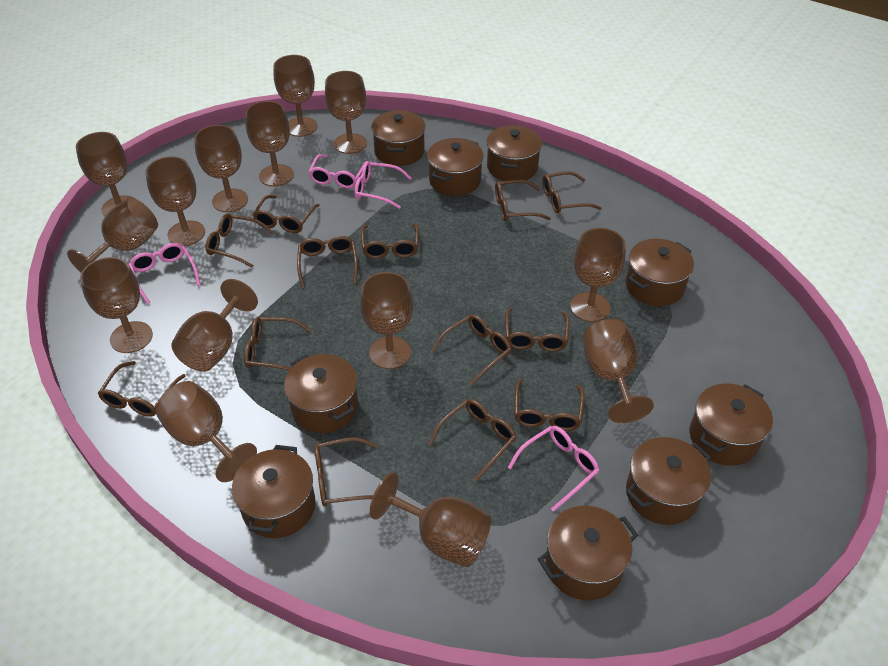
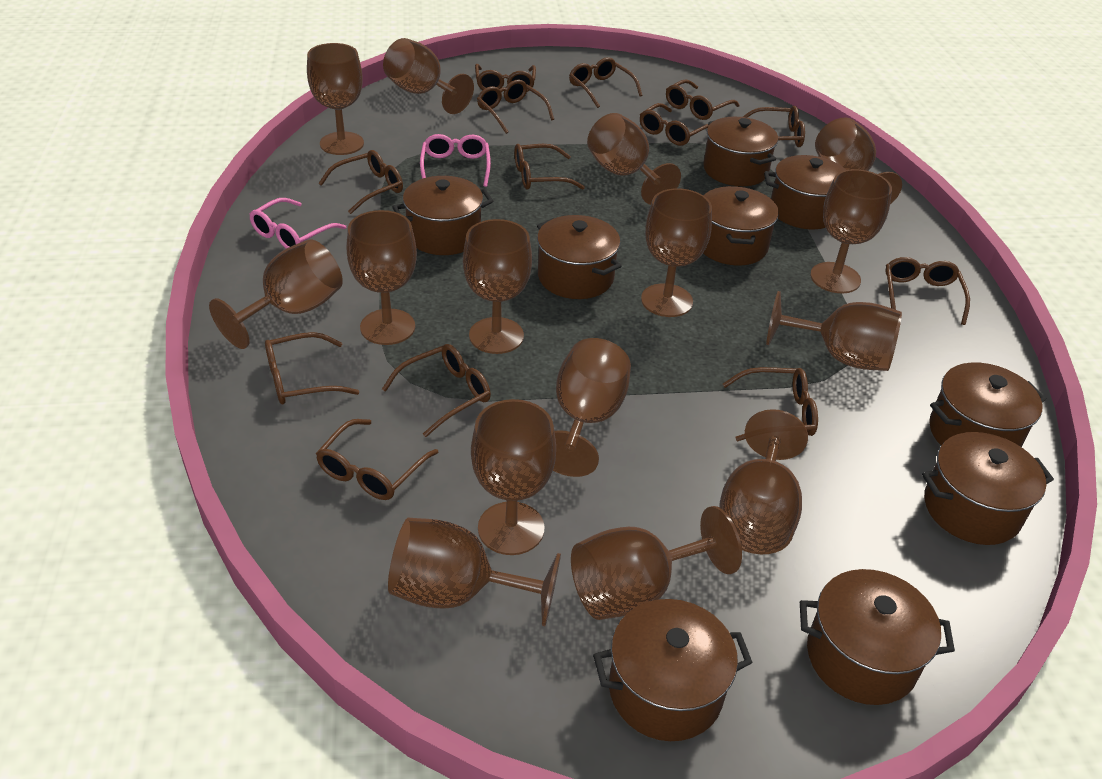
brown goblet: 14 -> 15
pink glasses: 4 -> 2

